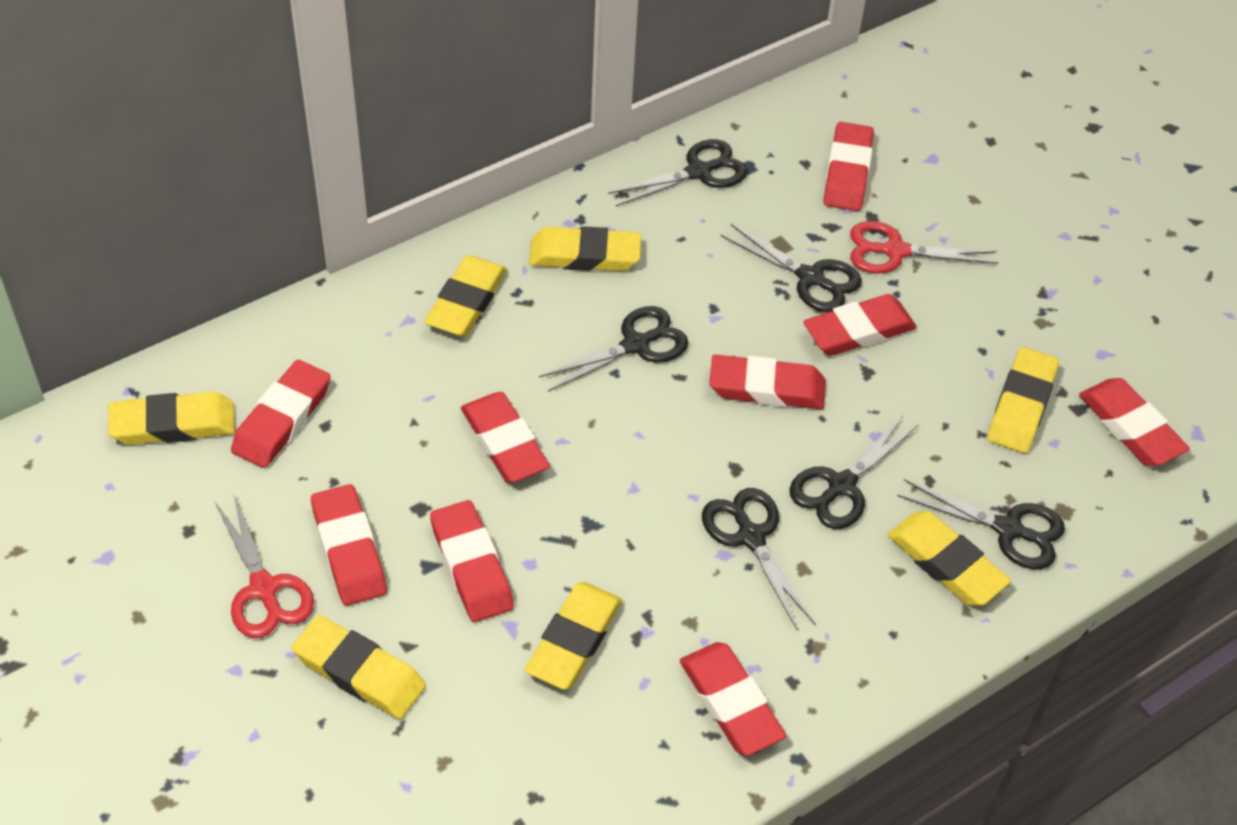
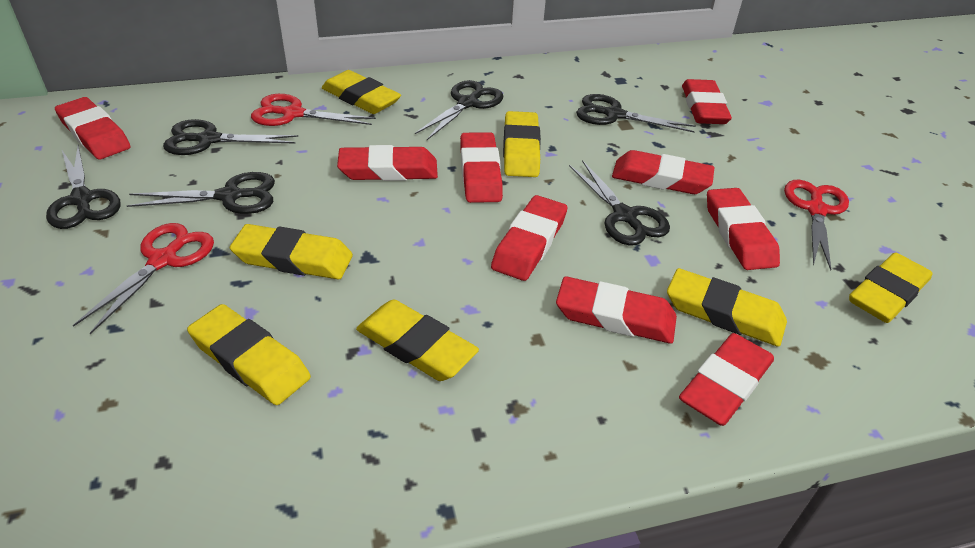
red scissors: 2 -> 3

